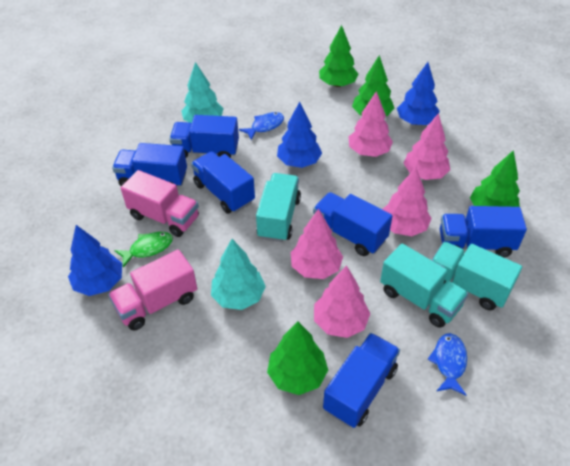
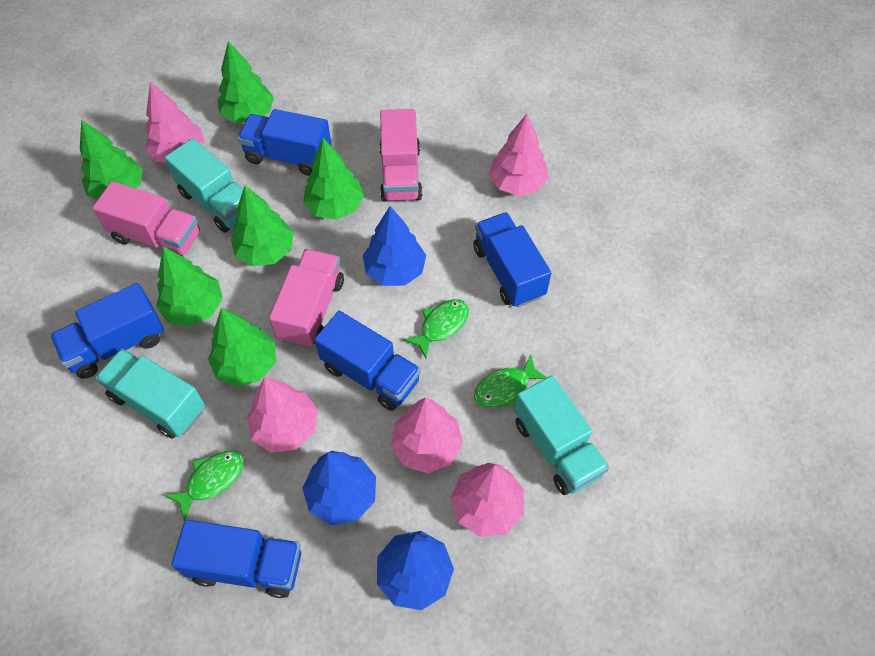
blue fish: 2 -> 0
blue truck: 6 -> 5
green fish: 1 -> 3
green tree: 4 -> 6
pink truck: 2 -> 3
turquoise tree: 2 -> 0

